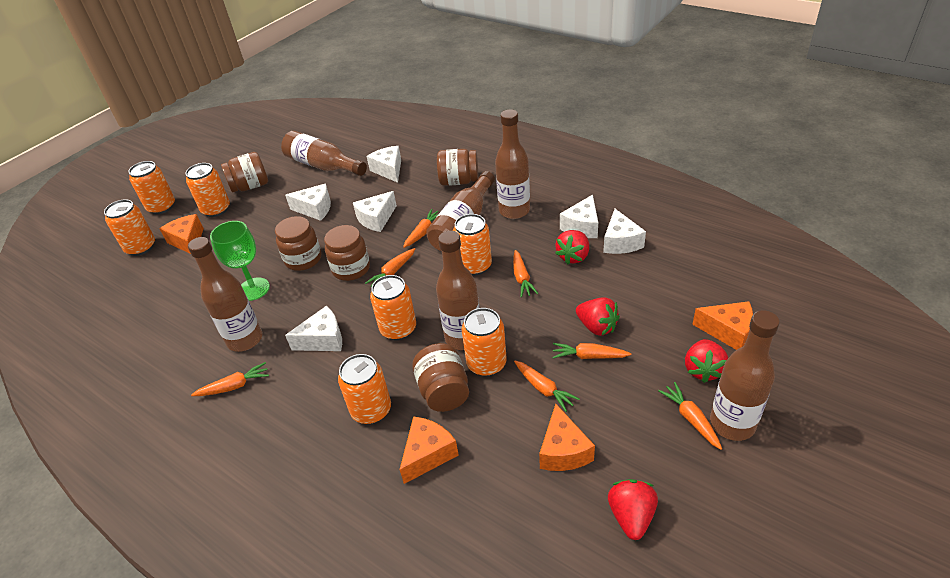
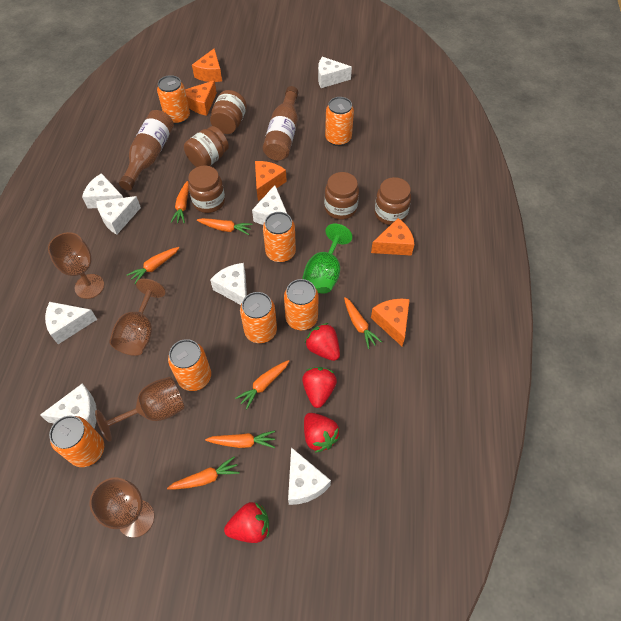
brown bottle: 6 -> 2
brown goblet: 0 -> 4
orange cheese: 4 -> 5
white cheese: 6 -> 8

